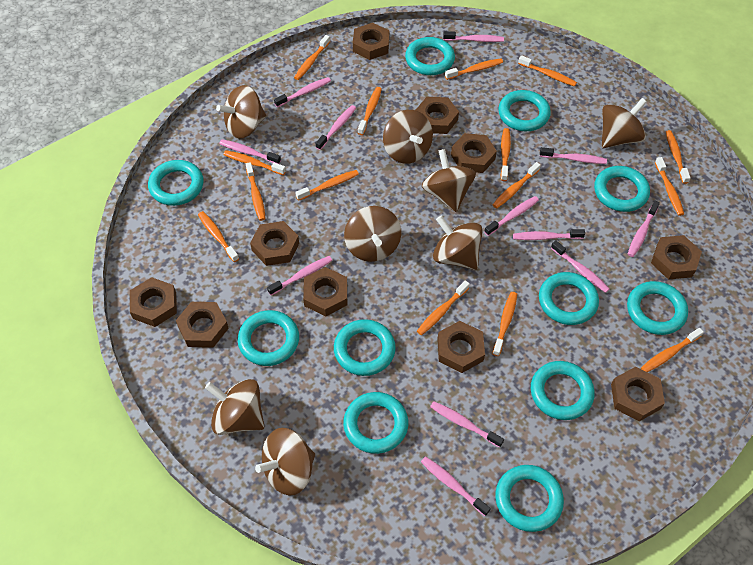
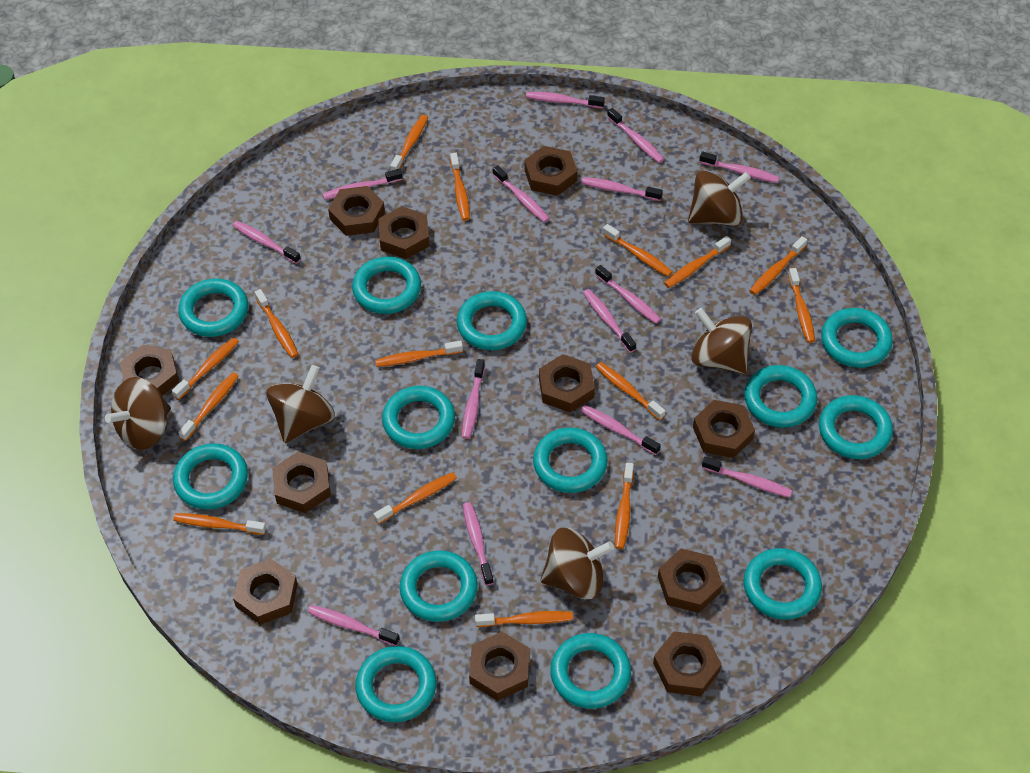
brown nut: 10 -> 11
brown spinning top: 8 -> 5
pink toothbrush: 12 -> 14
turquoise ring: 11 -> 13

